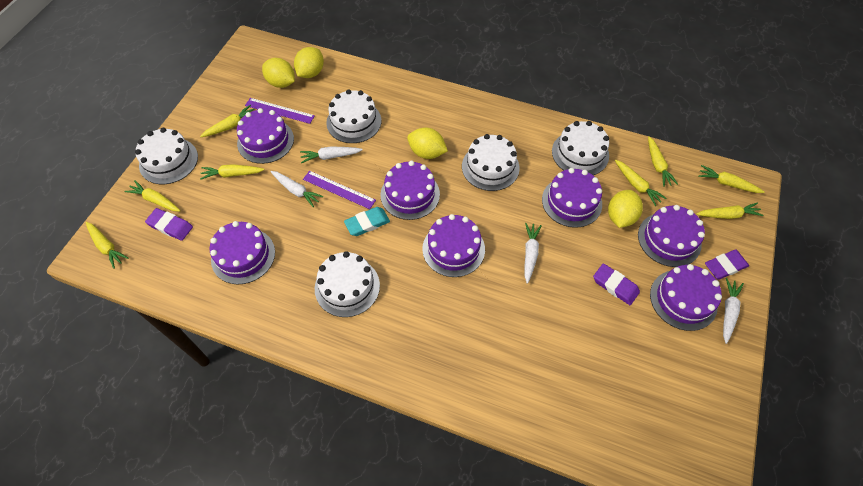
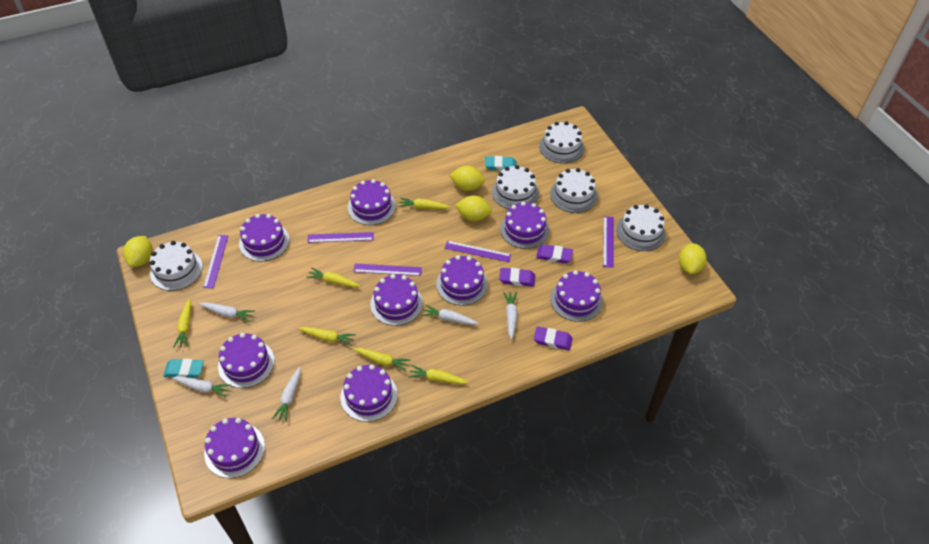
purple cake: 7 -> 9
purple ruler: 2 -> 5
turquoise eraser: 1 -> 2
white carrot: 4 -> 5
yellow carrot: 8 -> 6

